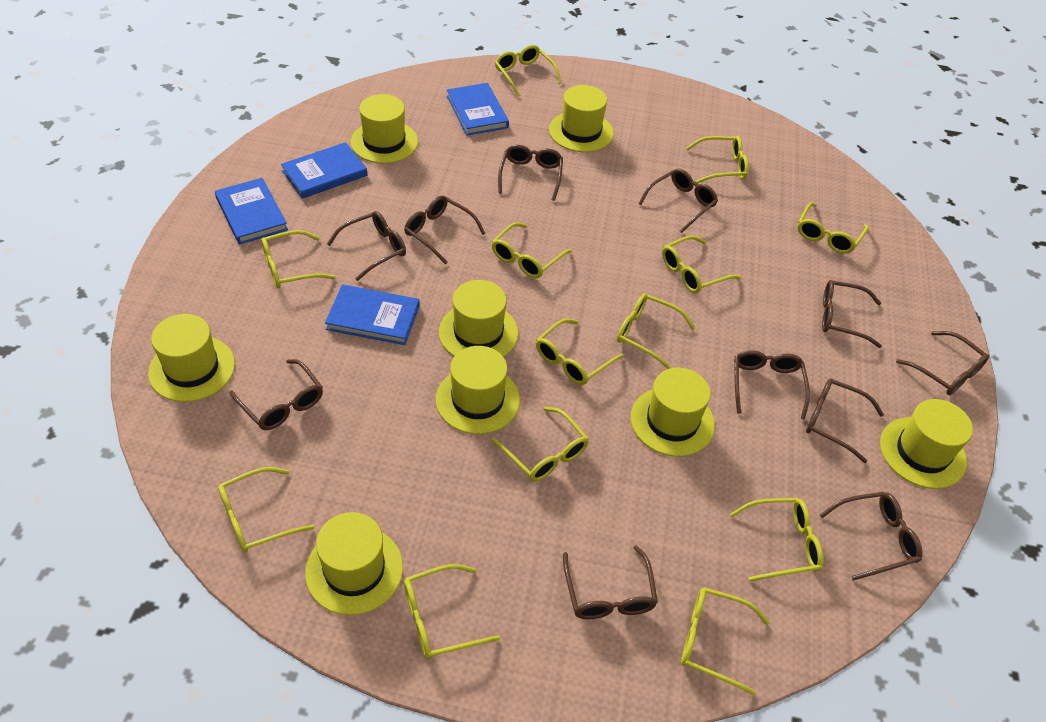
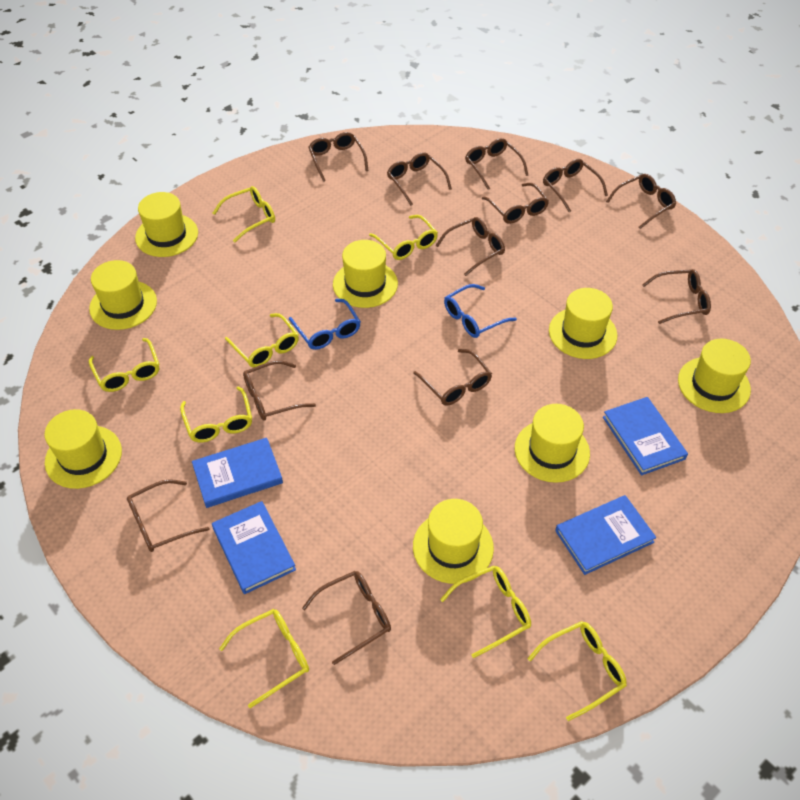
blue glasses: 0 -> 2
brown glasses: 11 -> 12
yellow glasses: 13 -> 8

